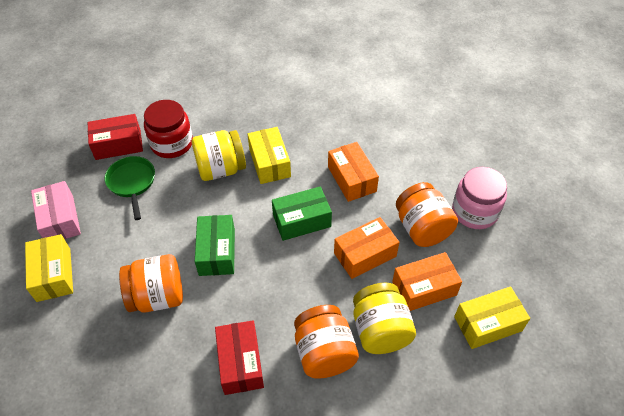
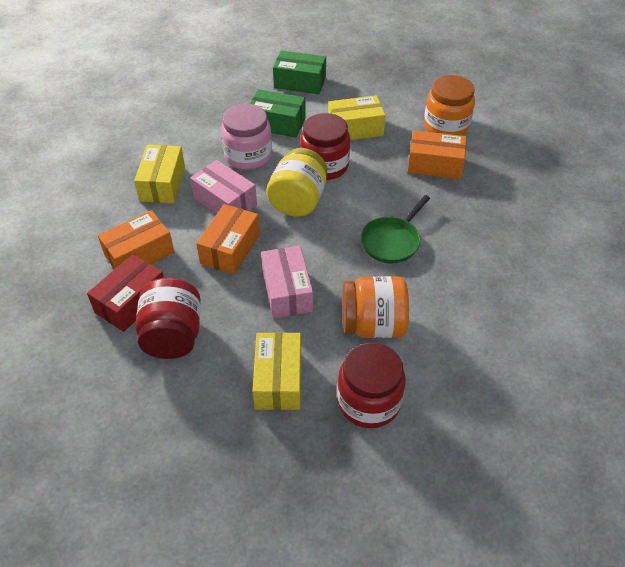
orange jar: 3 -> 2
pink box: 1 -> 2
red box: 2 -> 1
red jar: 1 -> 3
yellow jar: 2 -> 1

